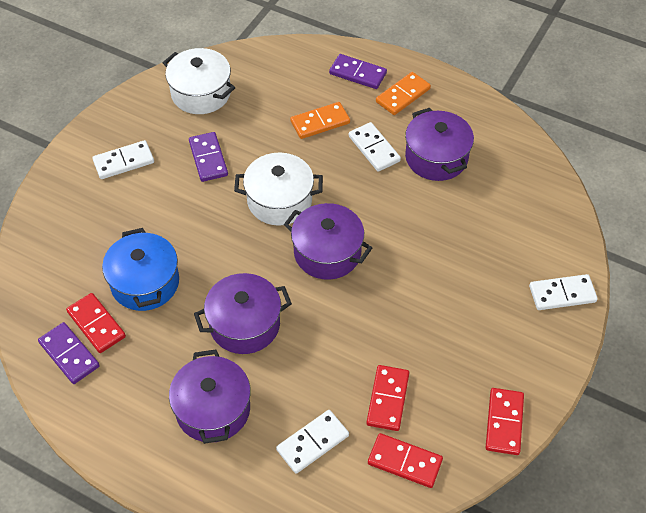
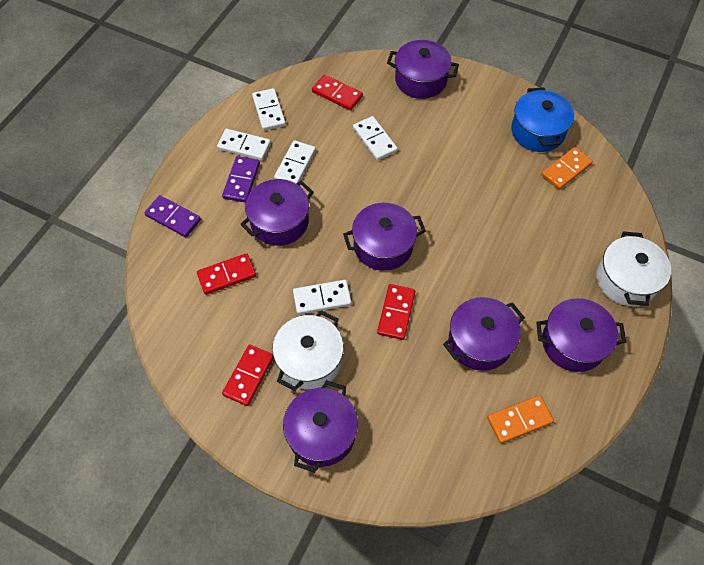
purple domino: 3 -> 2
purple pot: 4 -> 6
white domino: 4 -> 5

